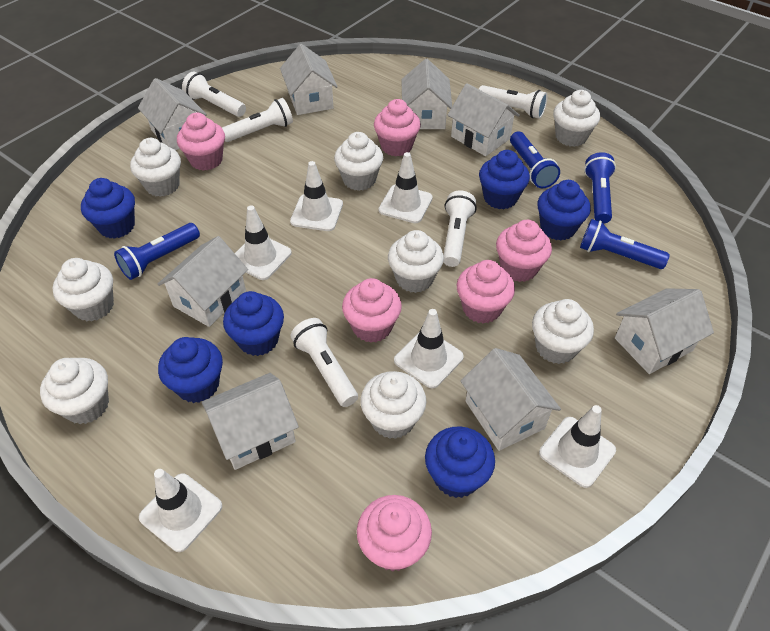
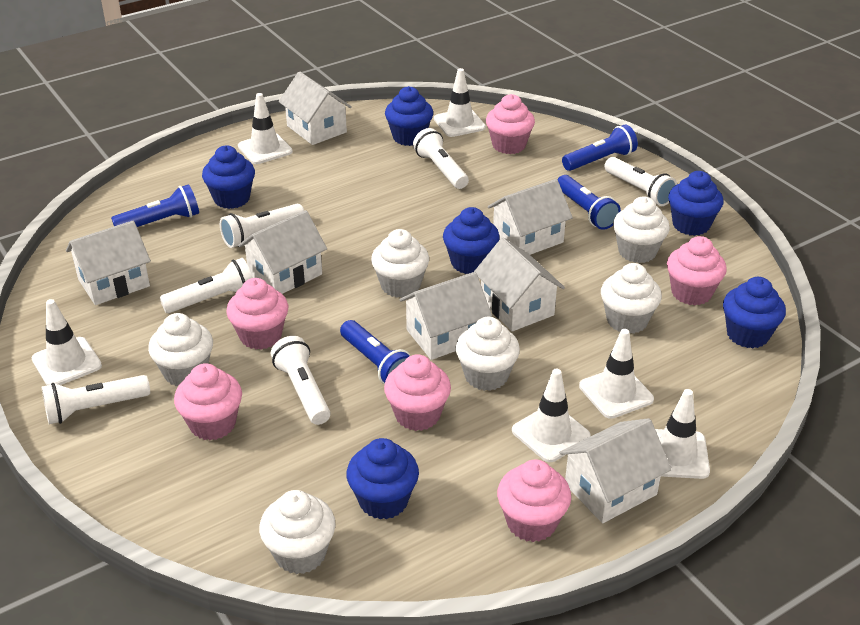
white cupcake: 8 -> 6
white flashlight: 5 -> 6
white house: 8 -> 7

